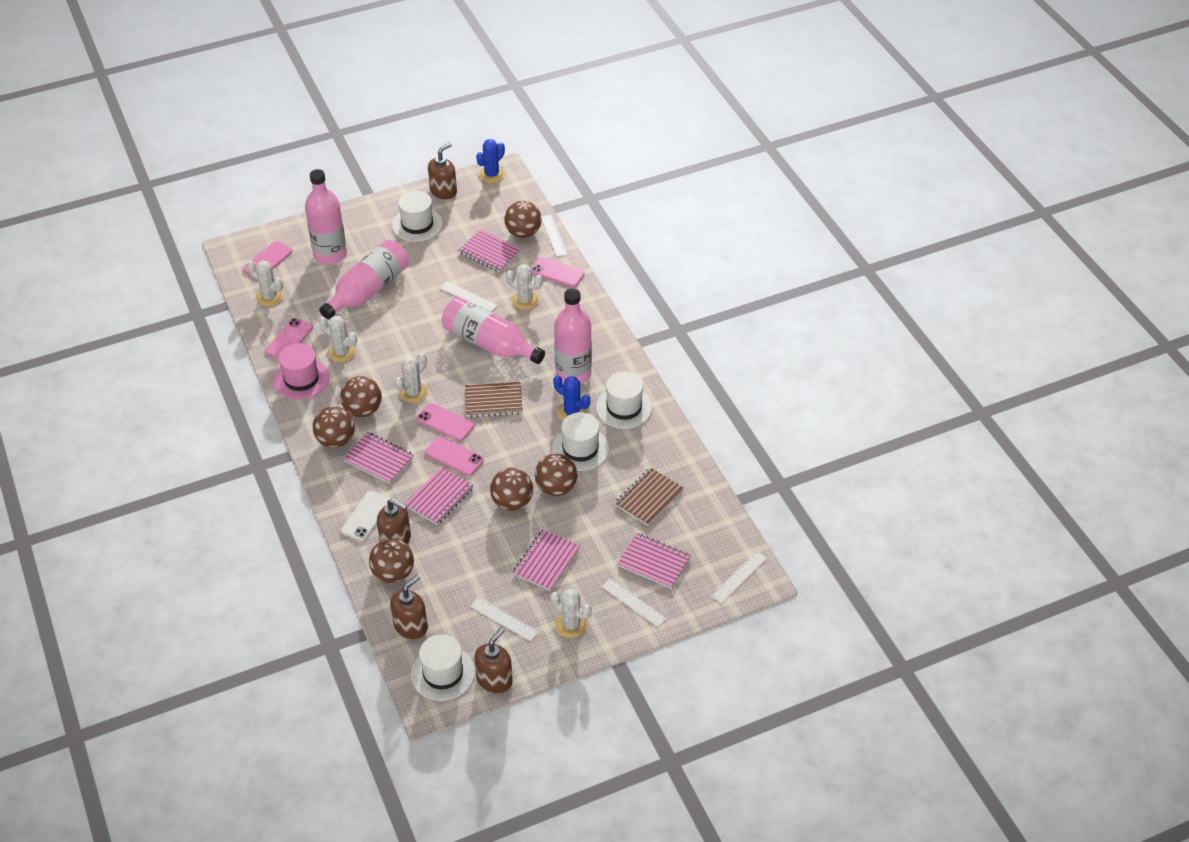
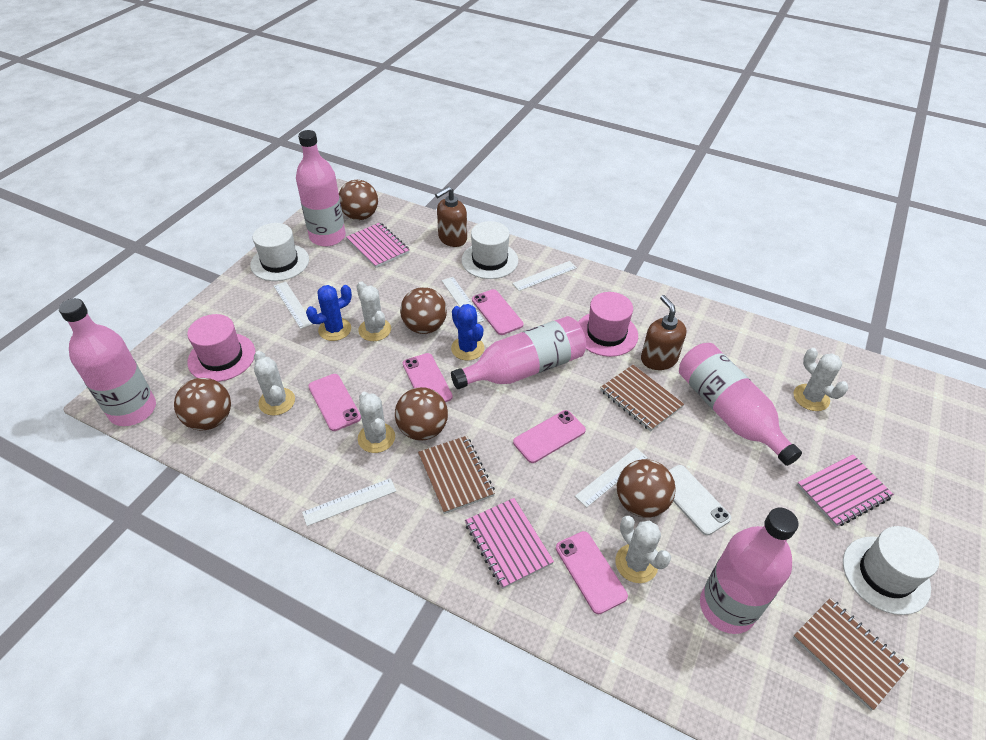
brown ball: 6 -> 5
brown notebook: 2 -> 3
brown soap dispenser: 4 -> 2
pink bottle: 4 -> 5
pink hat: 1 -> 2
pink notebook: 5 -> 3
white hat: 4 -> 3

